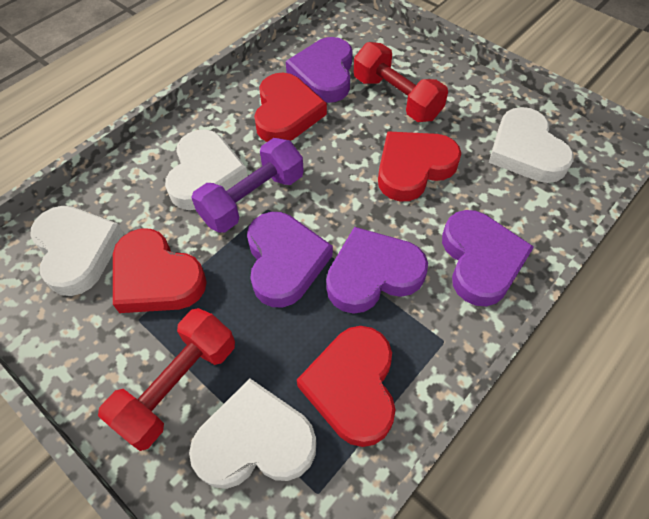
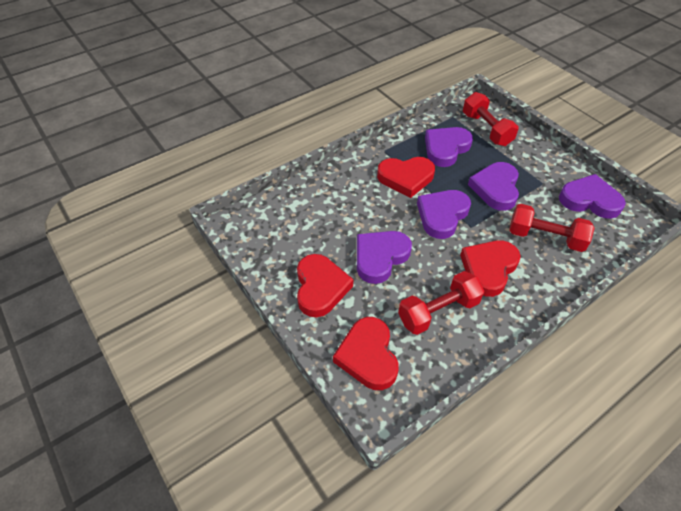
purple dumbbell: 1 -> 0
purple heart: 4 -> 5
red dumbbell: 2 -> 3
white heart: 4 -> 0

